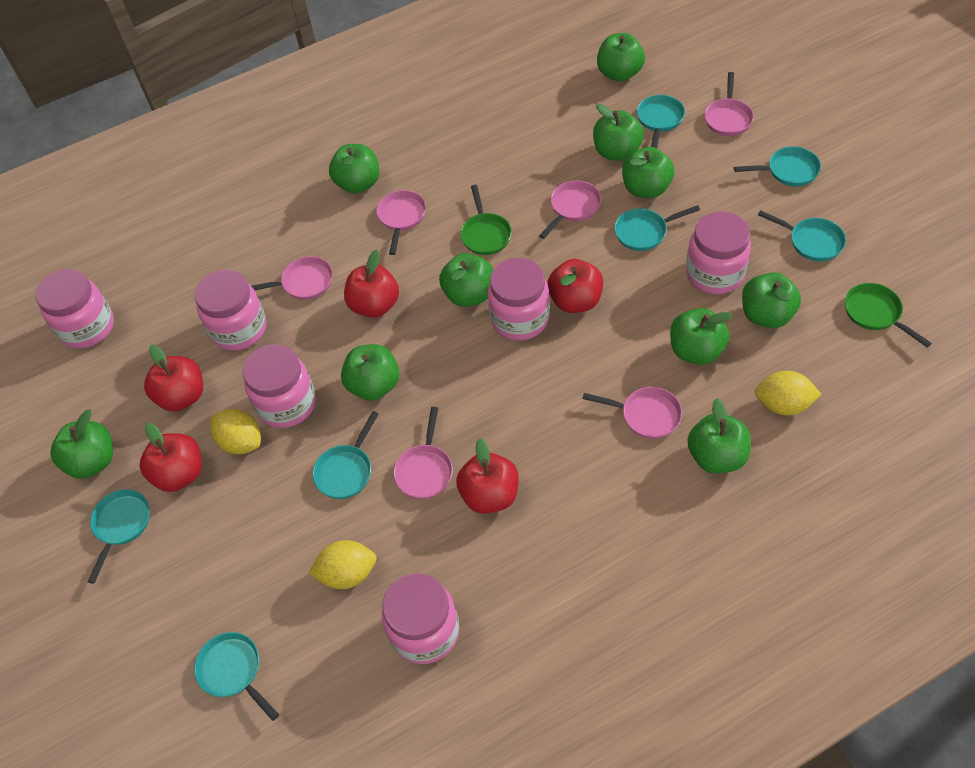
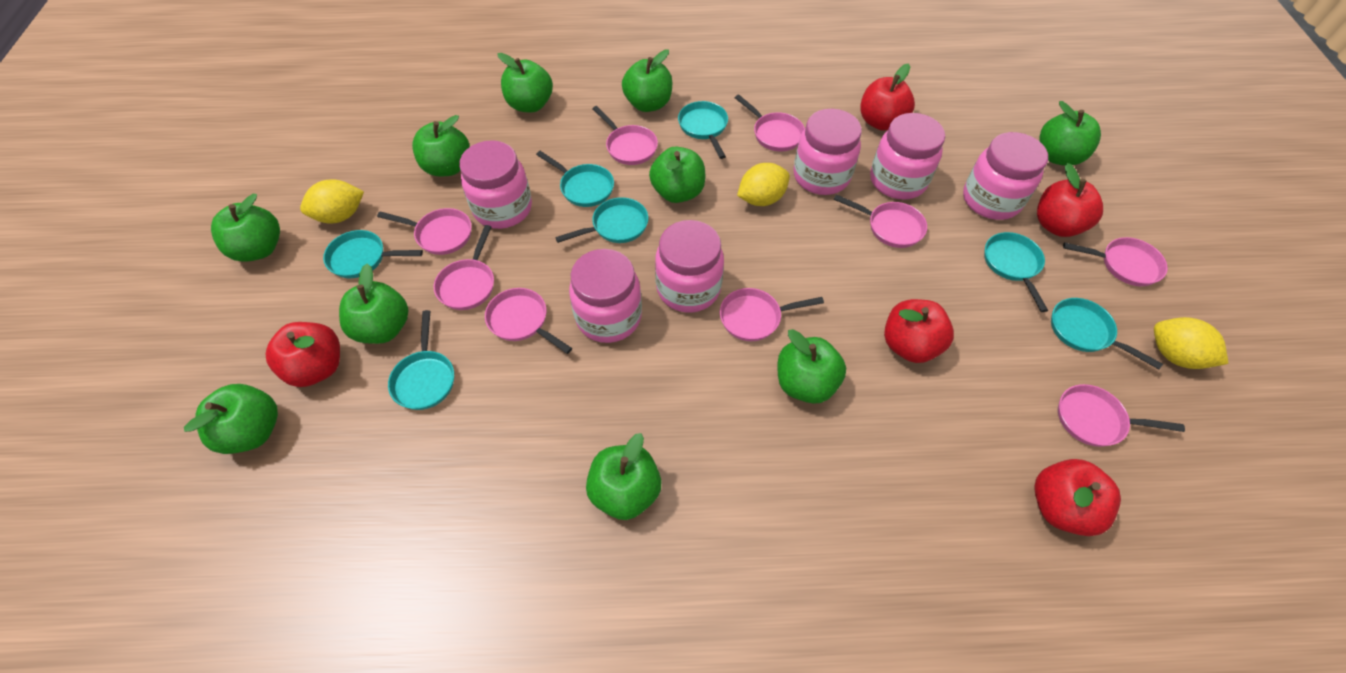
green pan: 2 -> 0
pink pan: 6 -> 9

